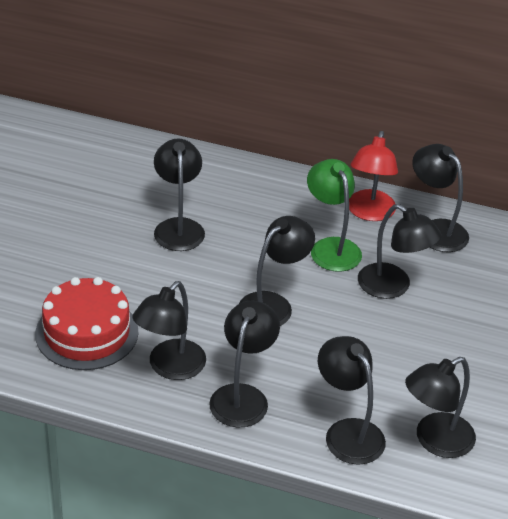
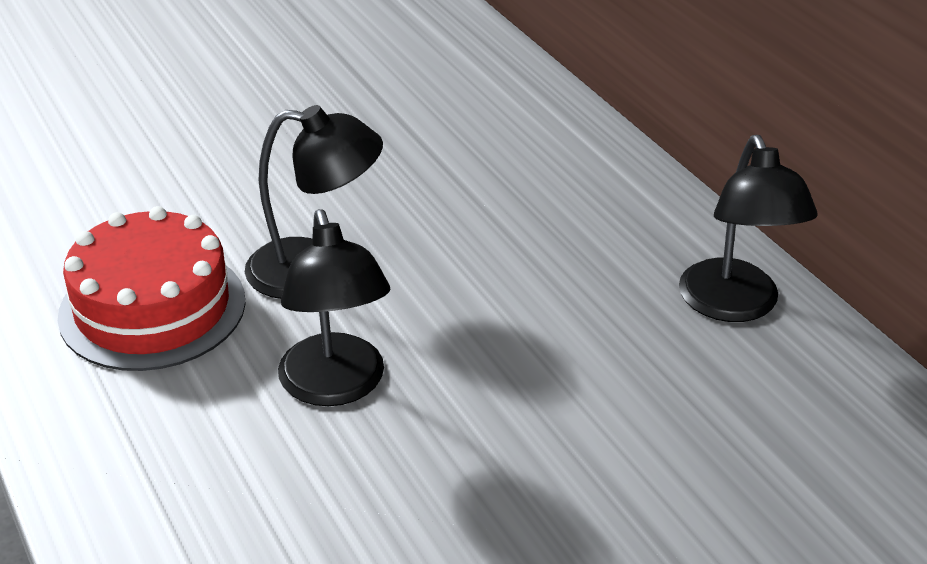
black lamp: 8 -> 3
green lamp: 1 -> 0
red lamp: 1 -> 0

